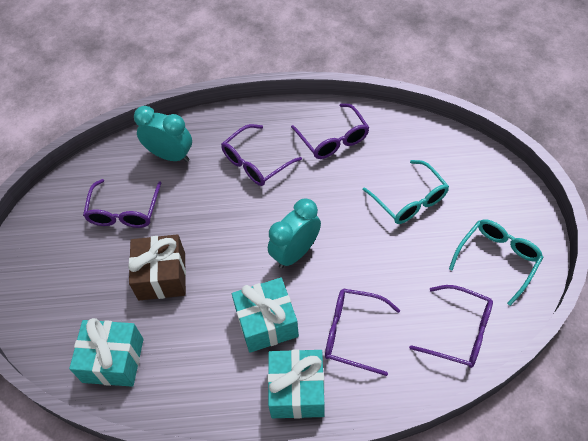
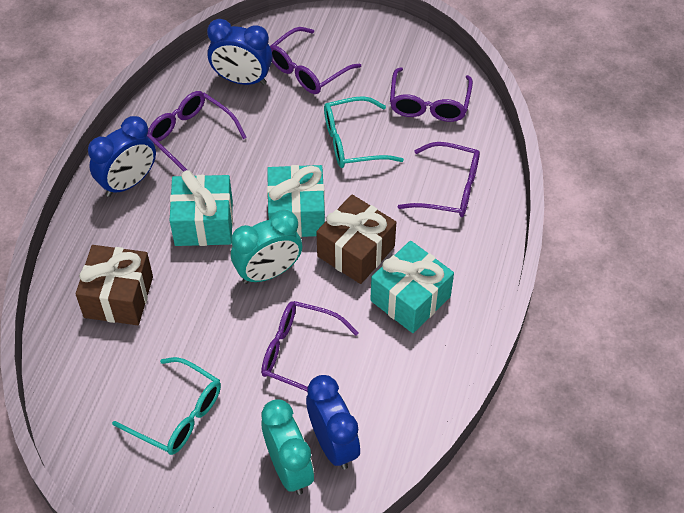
blue clock: 0 -> 3
brown gift: 1 -> 2

